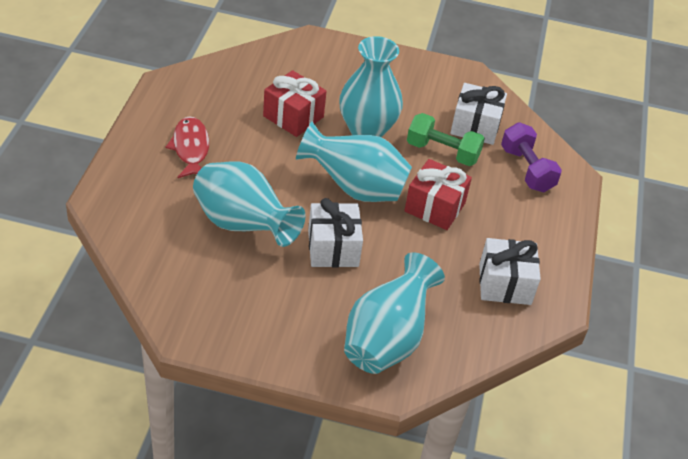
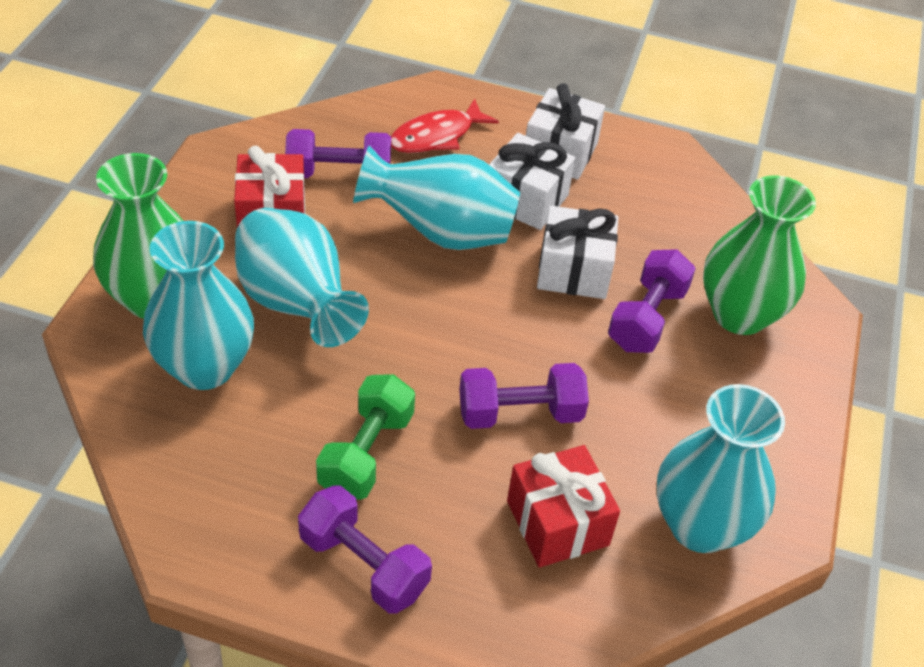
green vase: 0 -> 2
purple dumbbell: 1 -> 4

